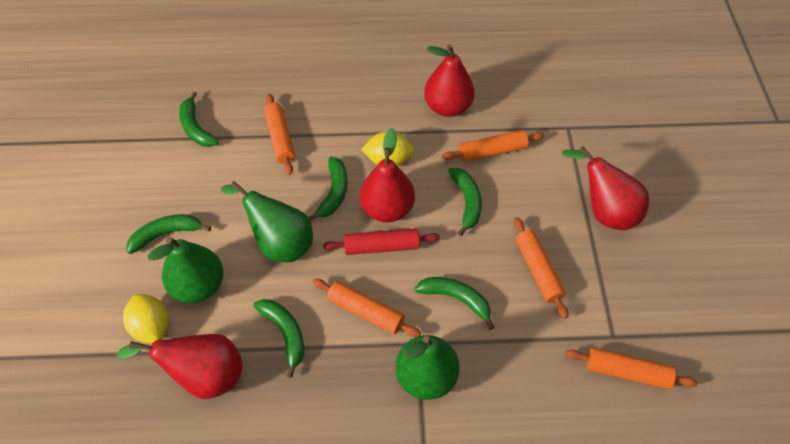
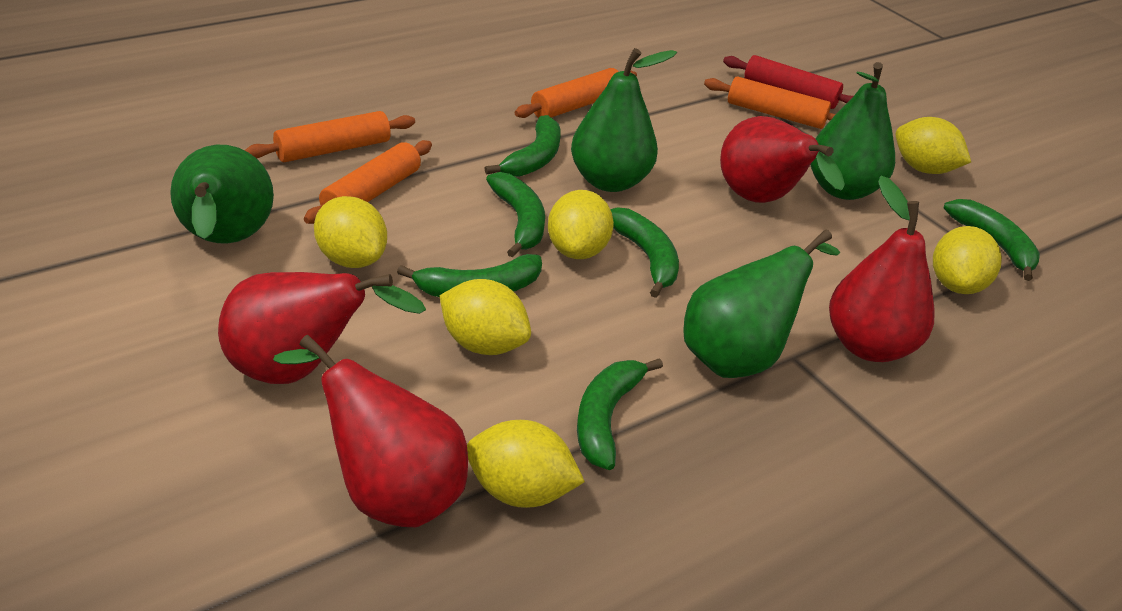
green pear: 3 -> 4
orange rolling pin: 5 -> 4
yellow lemon: 2 -> 6

